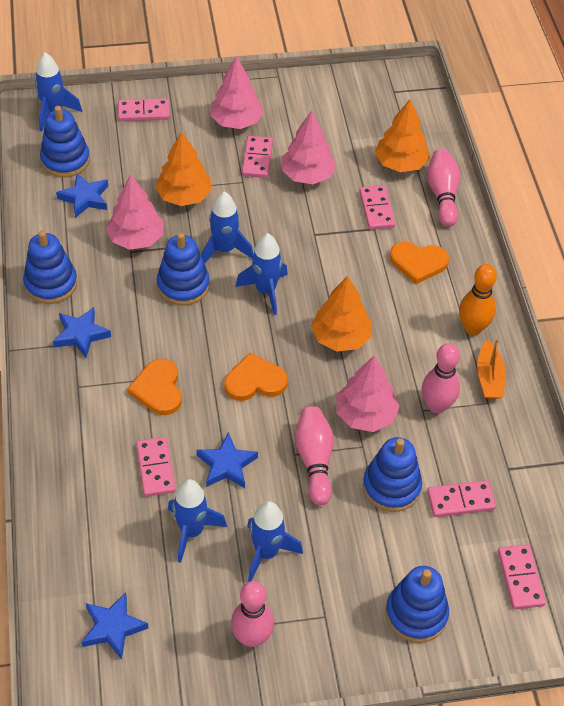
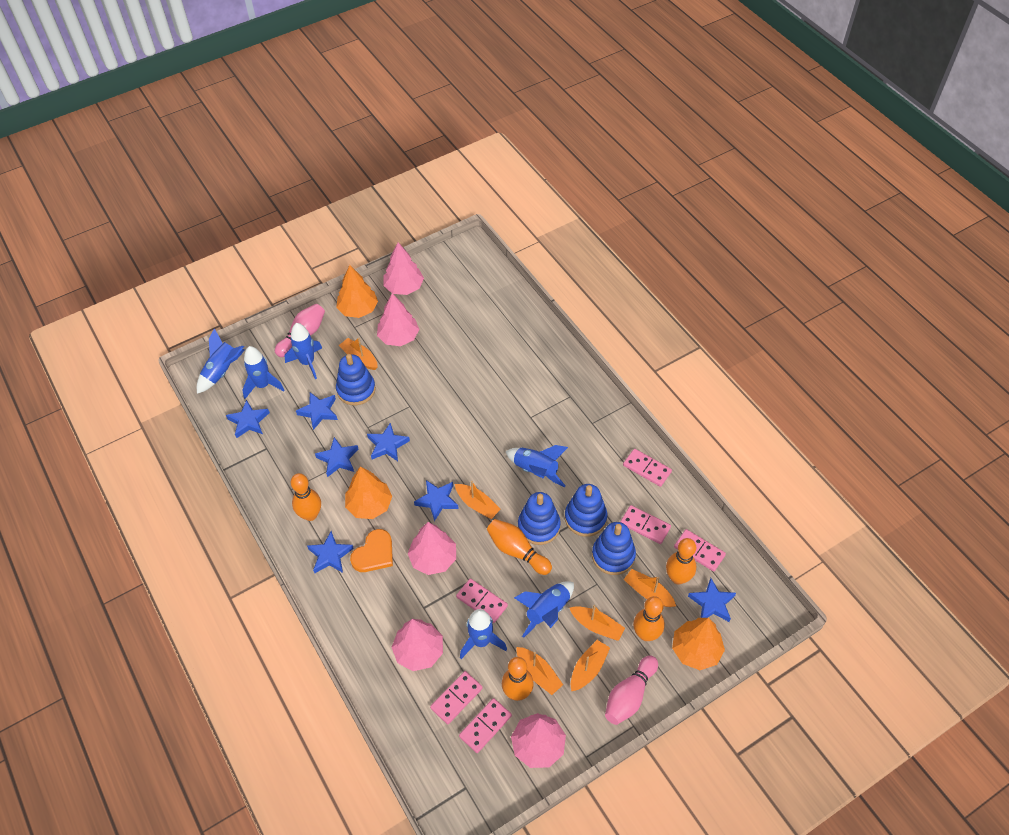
blue rocket: 5 -> 6
blue stacking toy: 5 -> 4
blue star: 4 -> 7
orange boat: 1 -> 6
orange bowling pin: 1 -> 5
orange heart: 3 -> 1
pink bowling pin: 4 -> 2
pink tree: 4 -> 5

